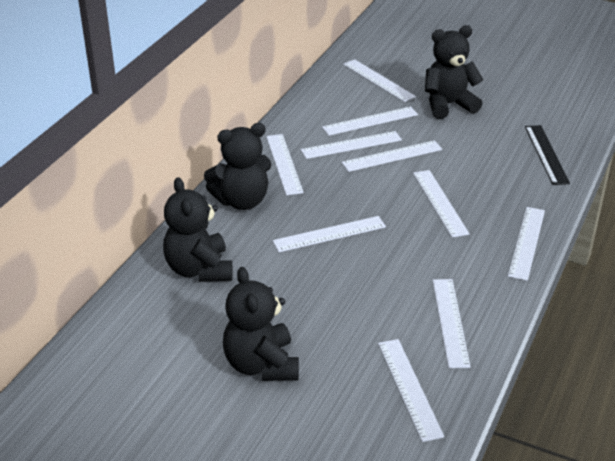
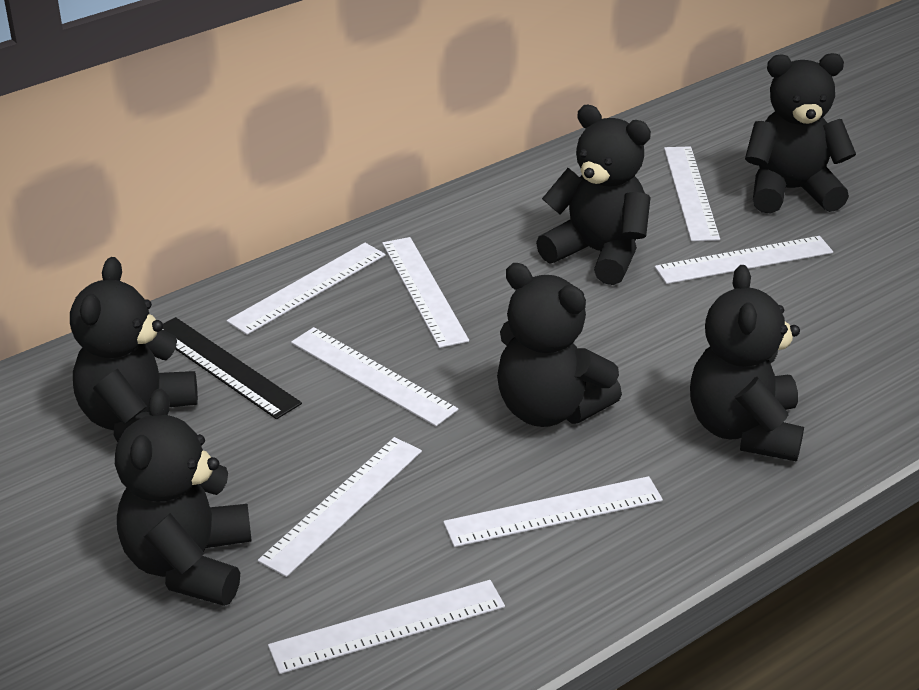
black teddy bear: 4 -> 6
white ruler: 10 -> 8

